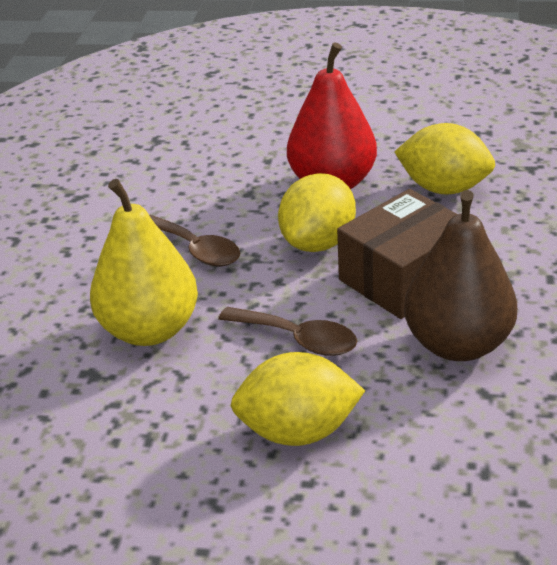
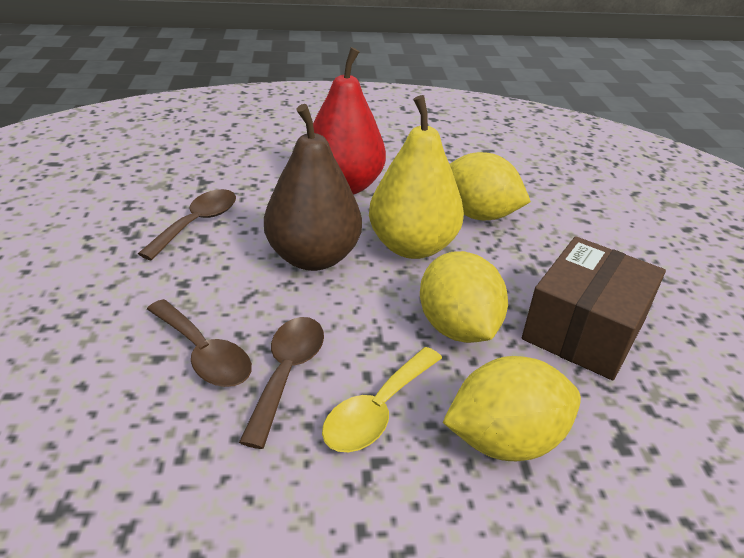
brown spoon: 2 -> 3
yellow spoon: 0 -> 1

